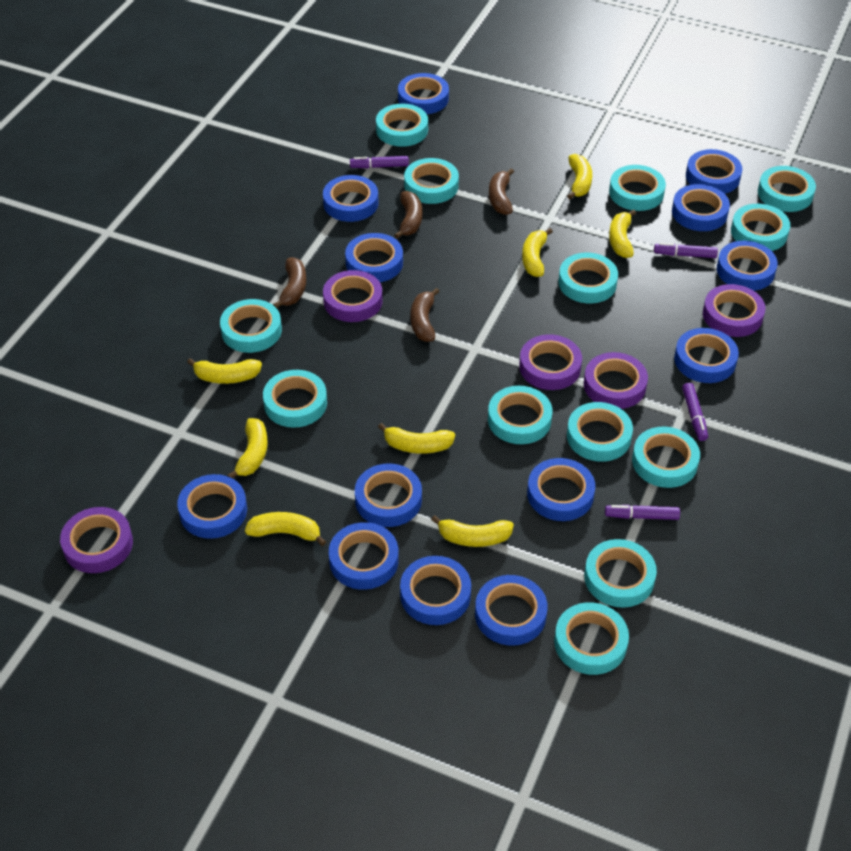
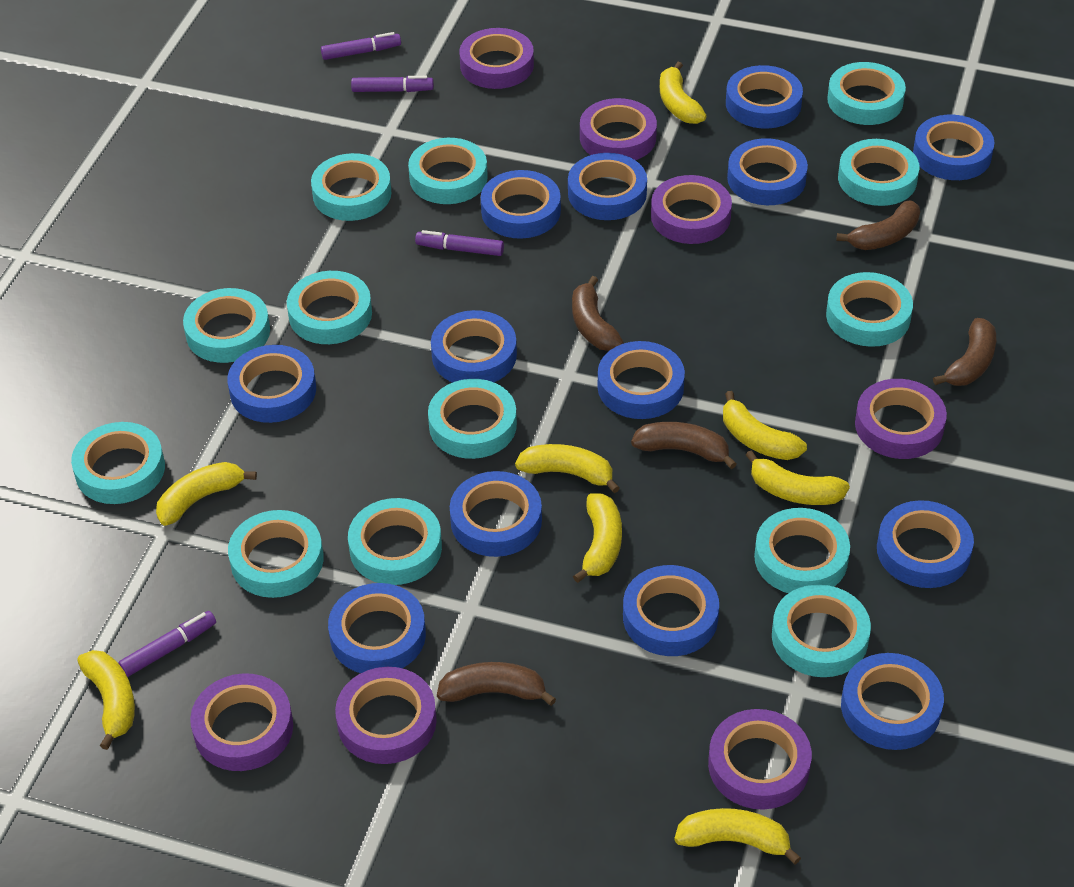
brown banana: 4 -> 5
purple tape: 5 -> 7

